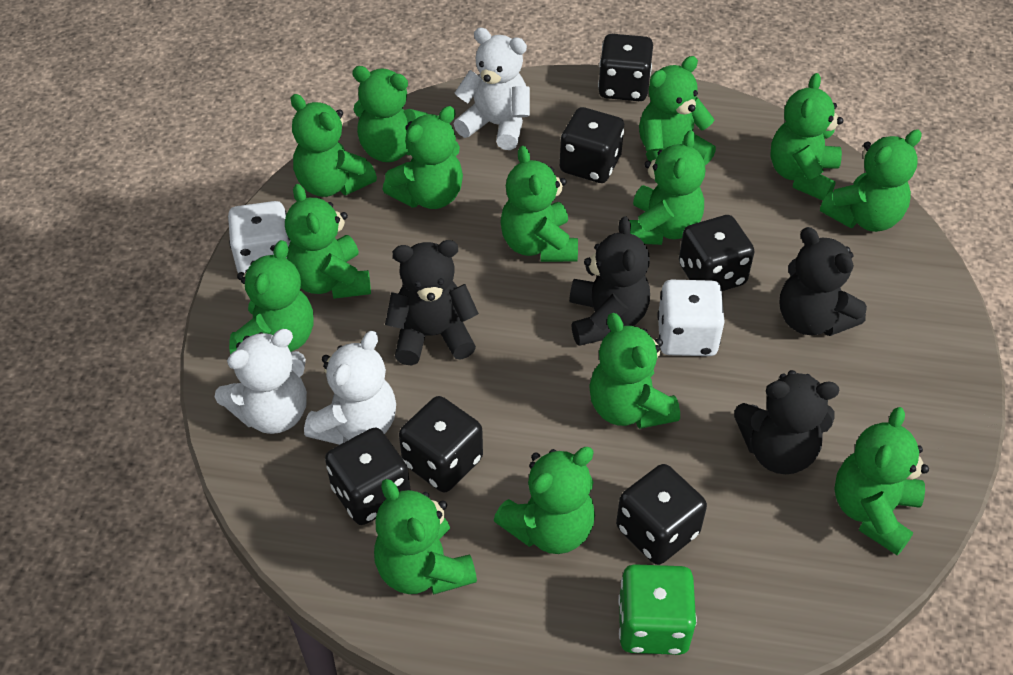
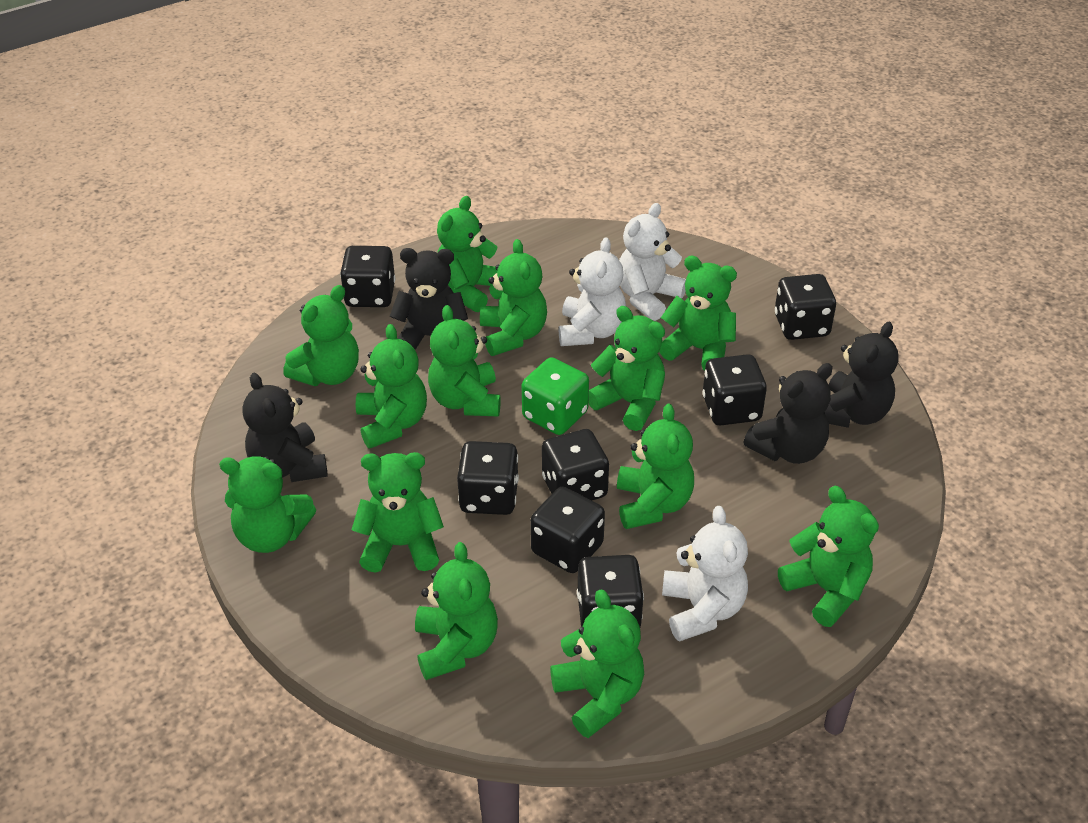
black dice: 6 -> 7
green teddy bear: 14 -> 13
white dice: 2 -> 0

